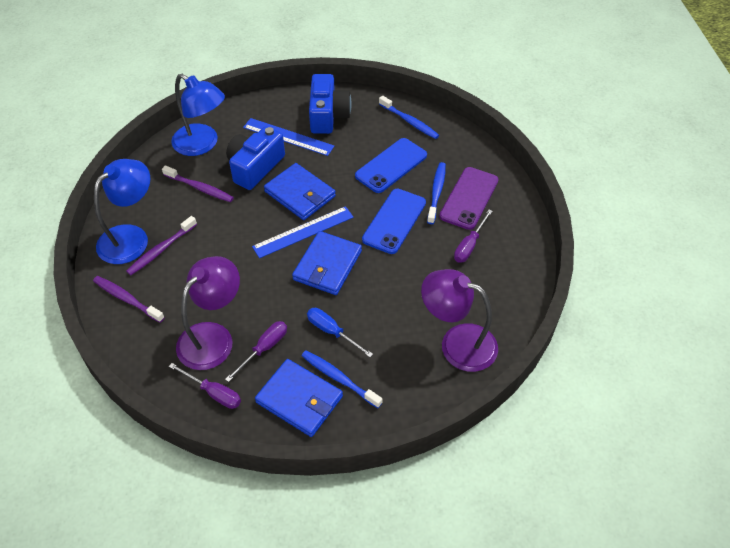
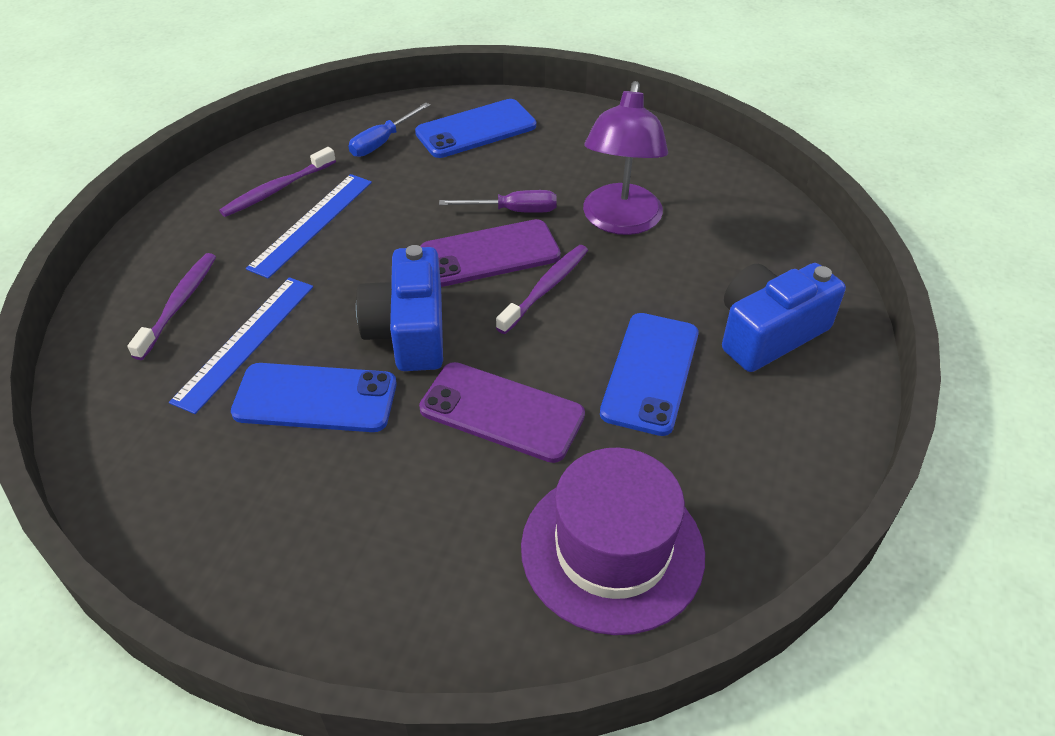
blue lamp: 2 -> 0
blue phone: 2 -> 3
blue toothbrush: 3 -> 0
blue wallet: 3 -> 0
purple hat: 0 -> 1
purple lamp: 2 -> 1
purple phone: 1 -> 2
purple screwdriver: 3 -> 1

